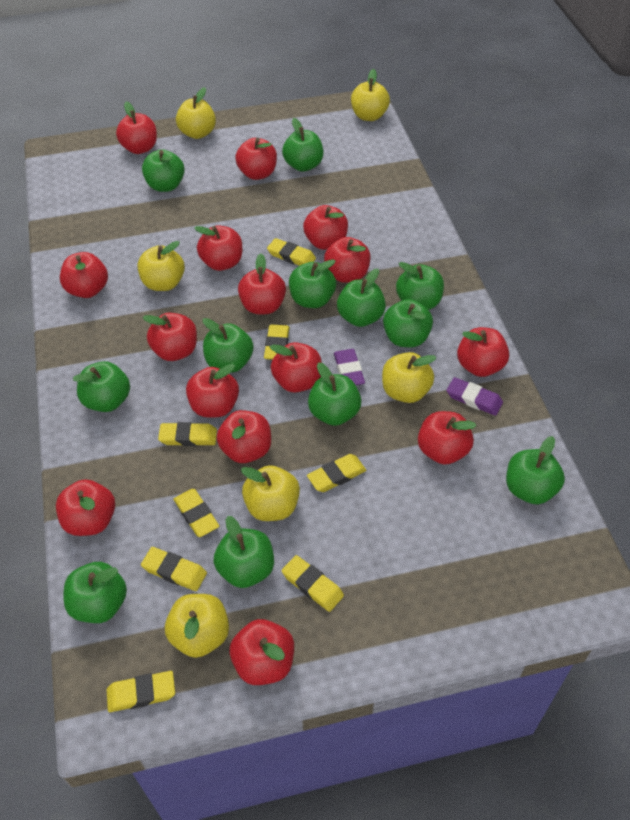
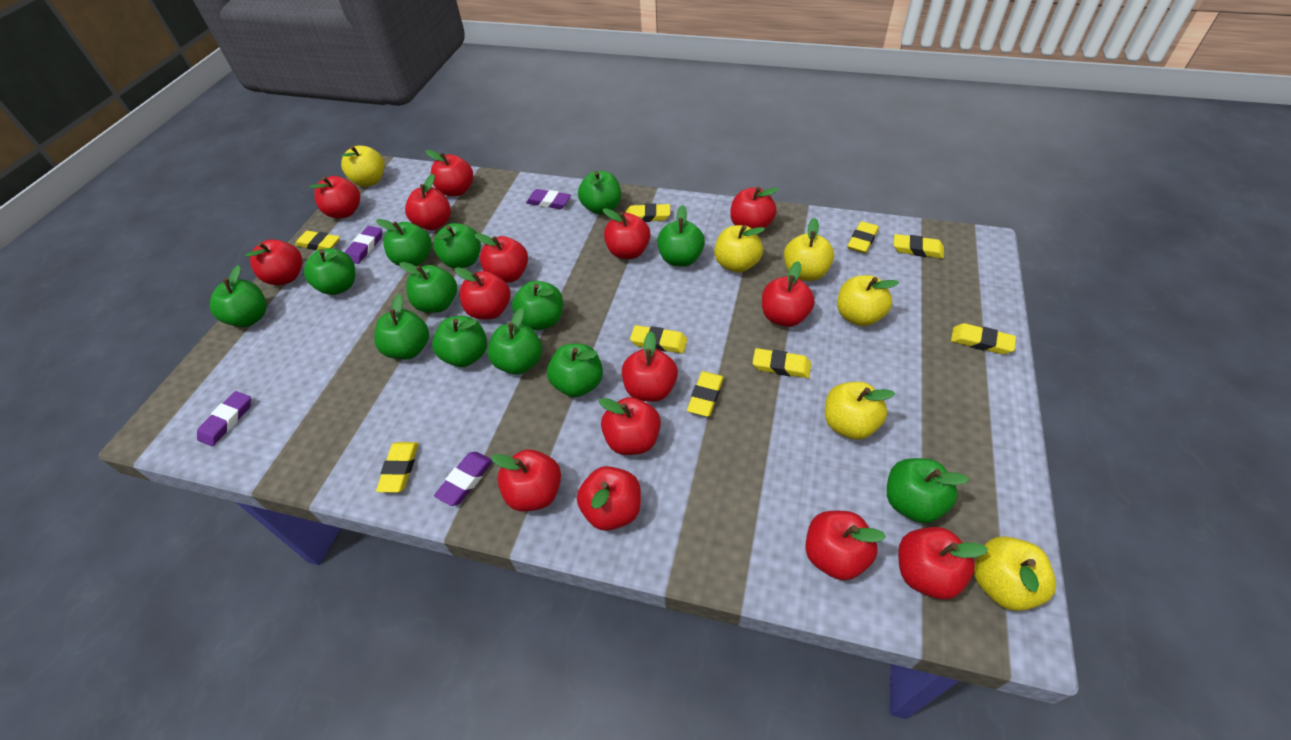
green apple: 12 -> 13
purple eraser: 2 -> 4
yellow eraser: 8 -> 9

